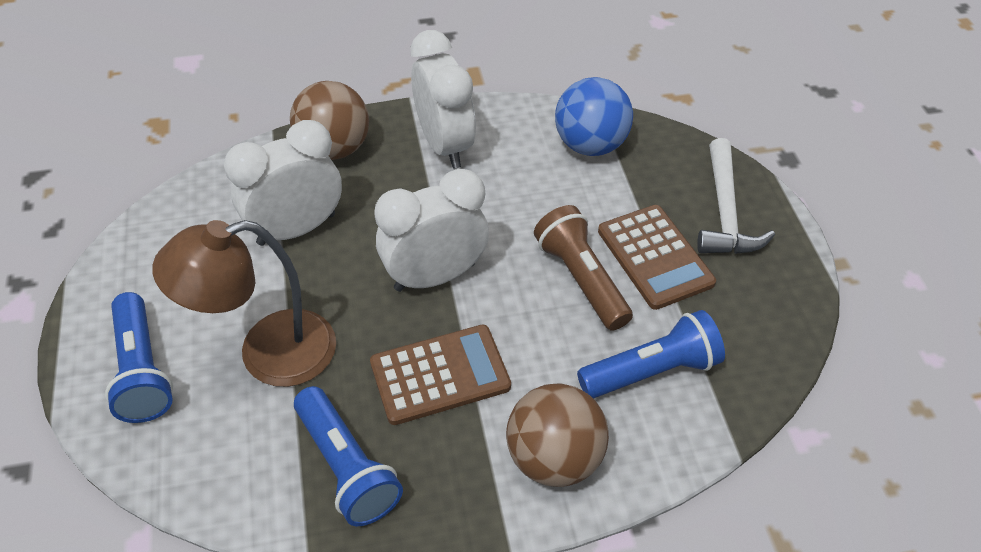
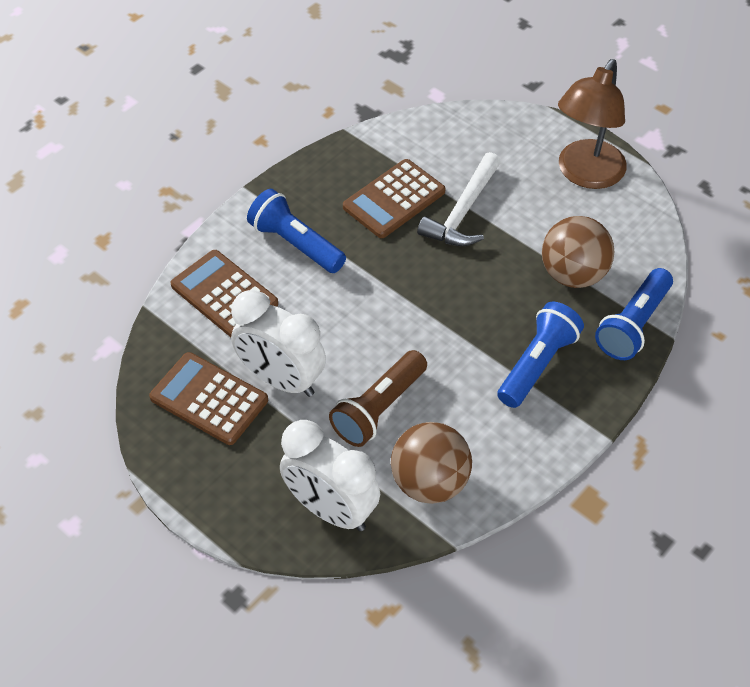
blue ball: 1 -> 0
brown calculator: 2 -> 3
white clock: 3 -> 2

